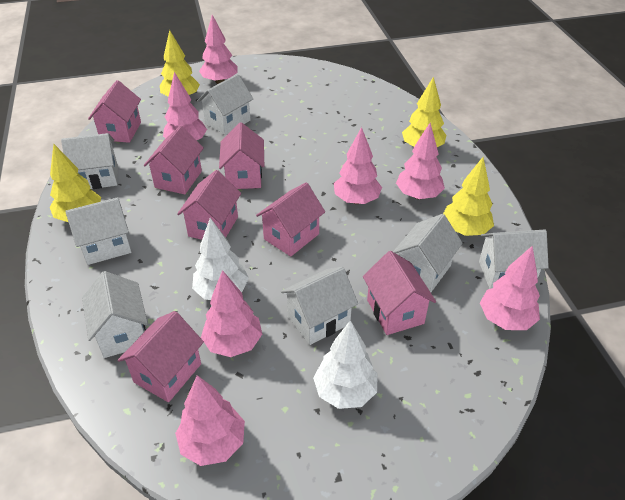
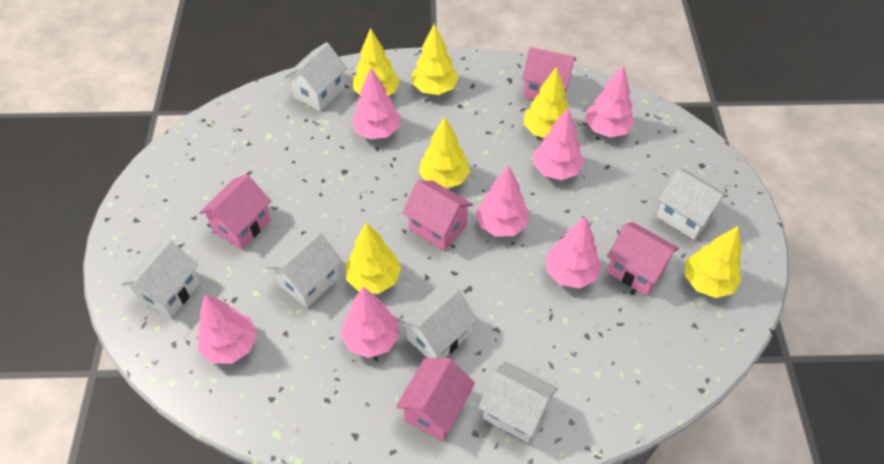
pink house: 7 -> 5
white house: 7 -> 6
white tree: 2 -> 0
yellow tree: 4 -> 6

